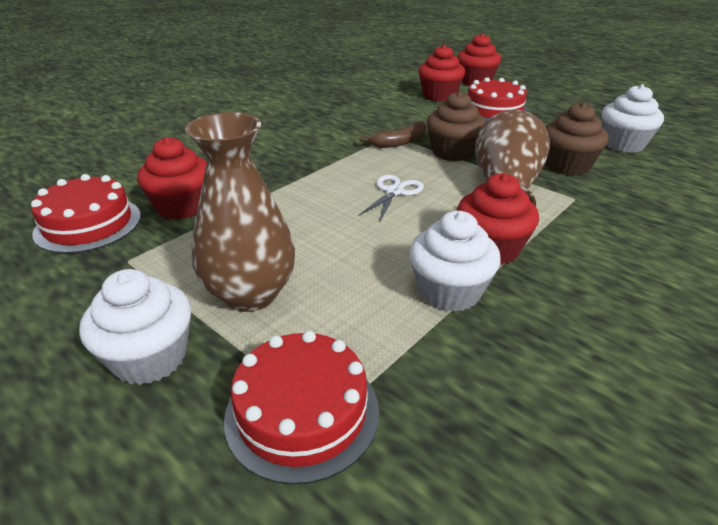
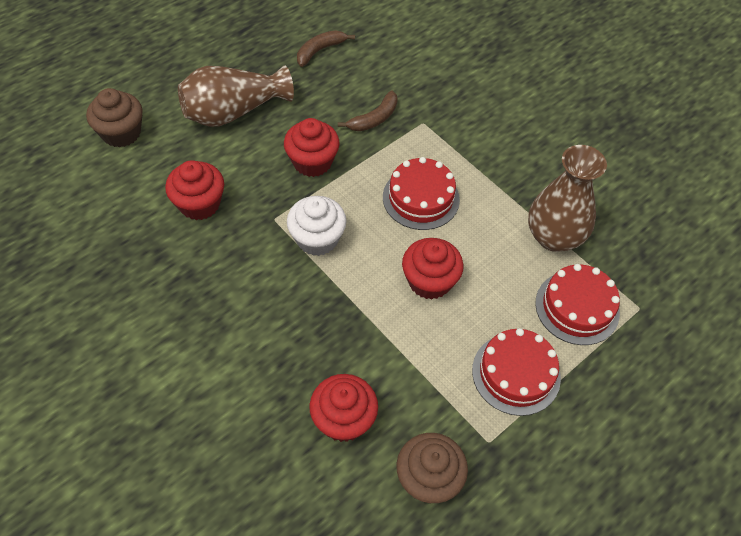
brown banana: 1 -> 2
white cupcake: 3 -> 1
white scissors: 1 -> 0

